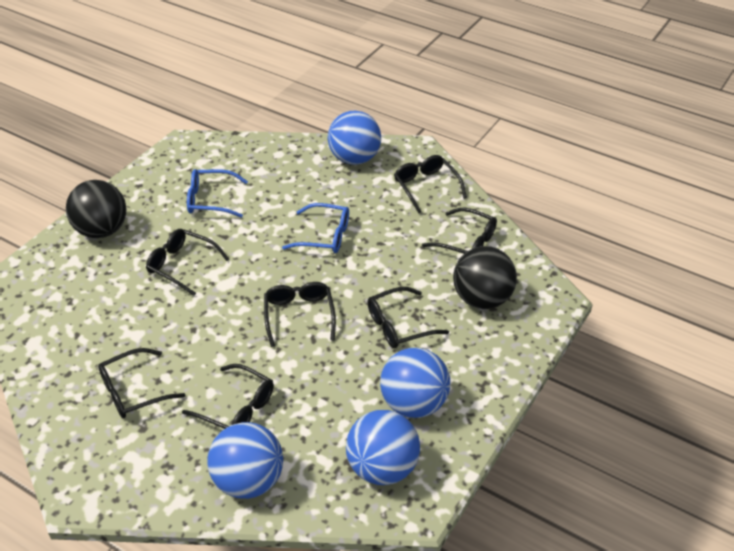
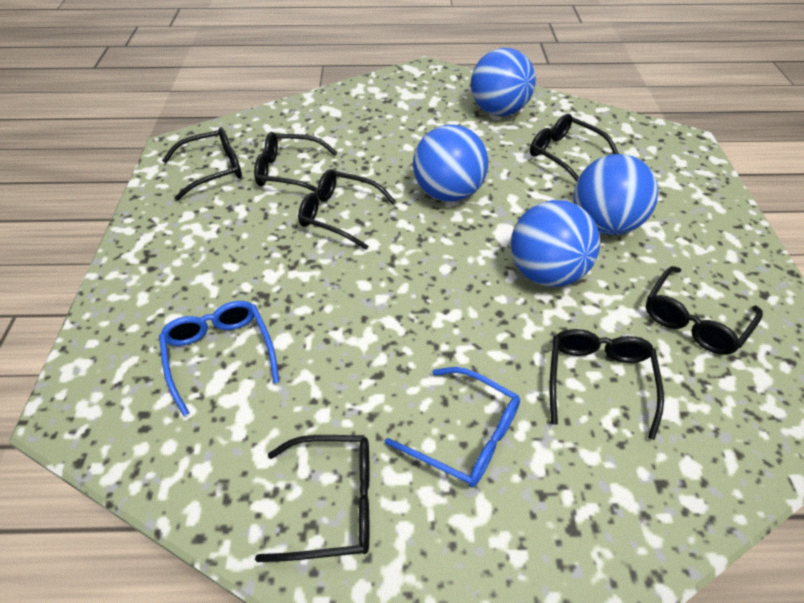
black ball: 2 -> 0

